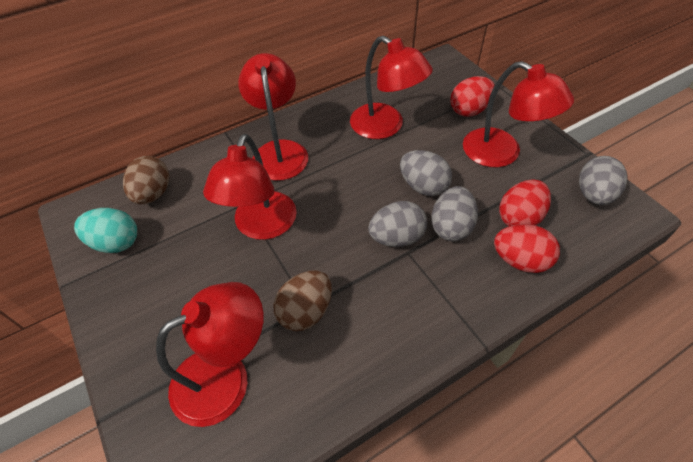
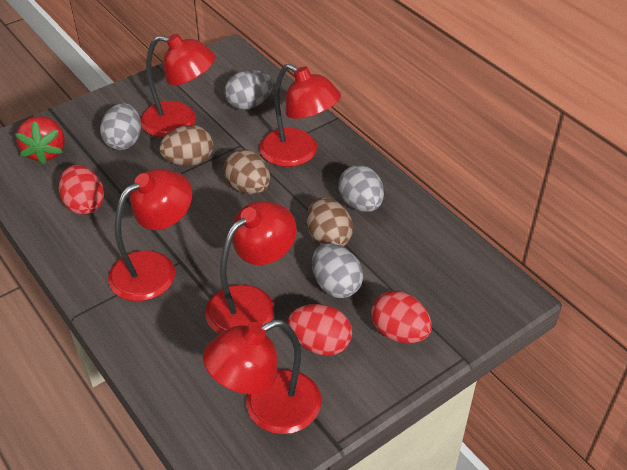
brown egg: 2 -> 3
red strawberry: 0 -> 1
turquoise egg: 1 -> 0

